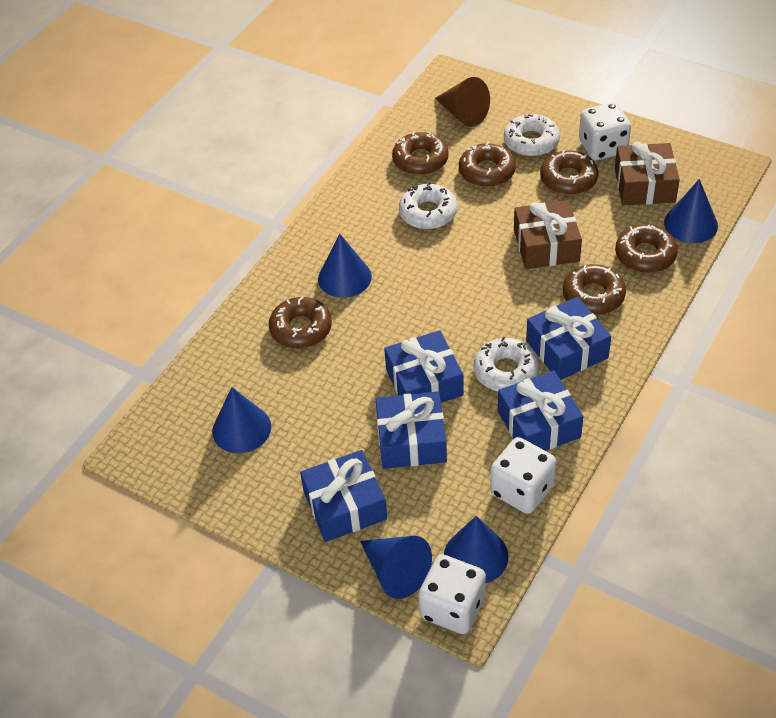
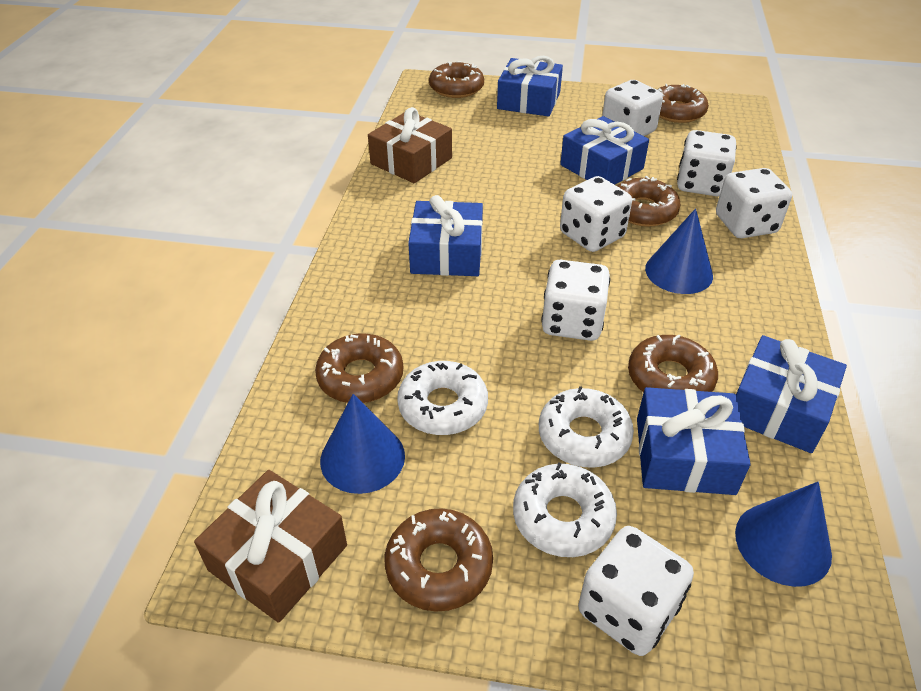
blue cone: 5 -> 3
brown cone: 1 -> 0
white dice: 3 -> 6

